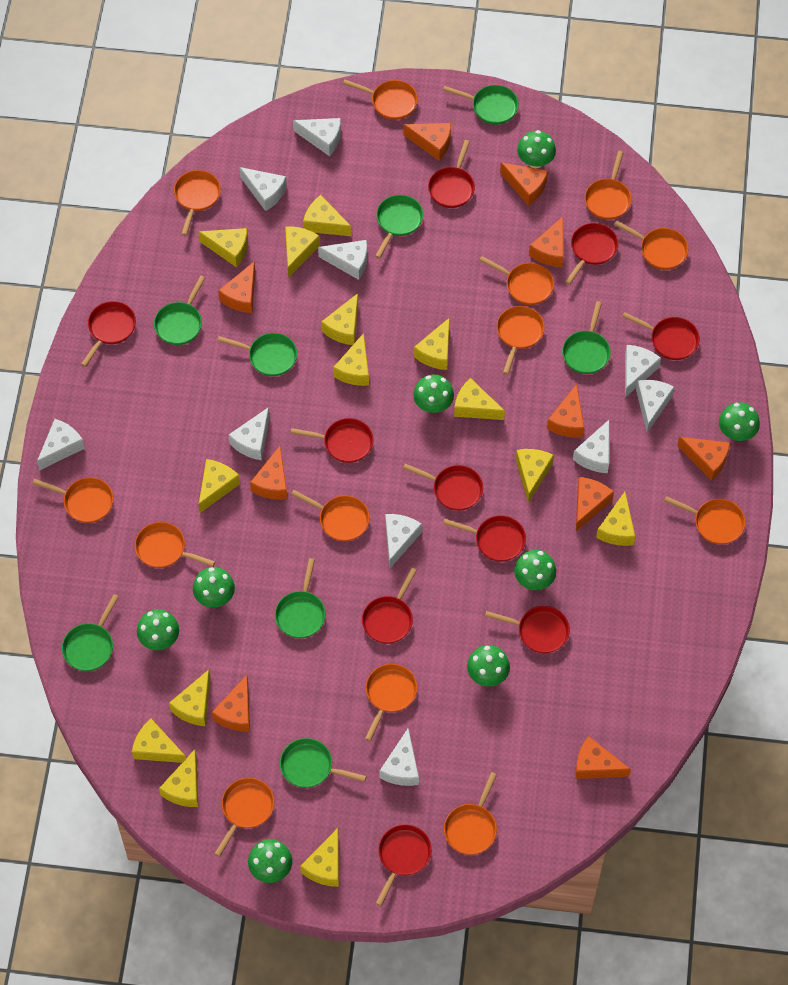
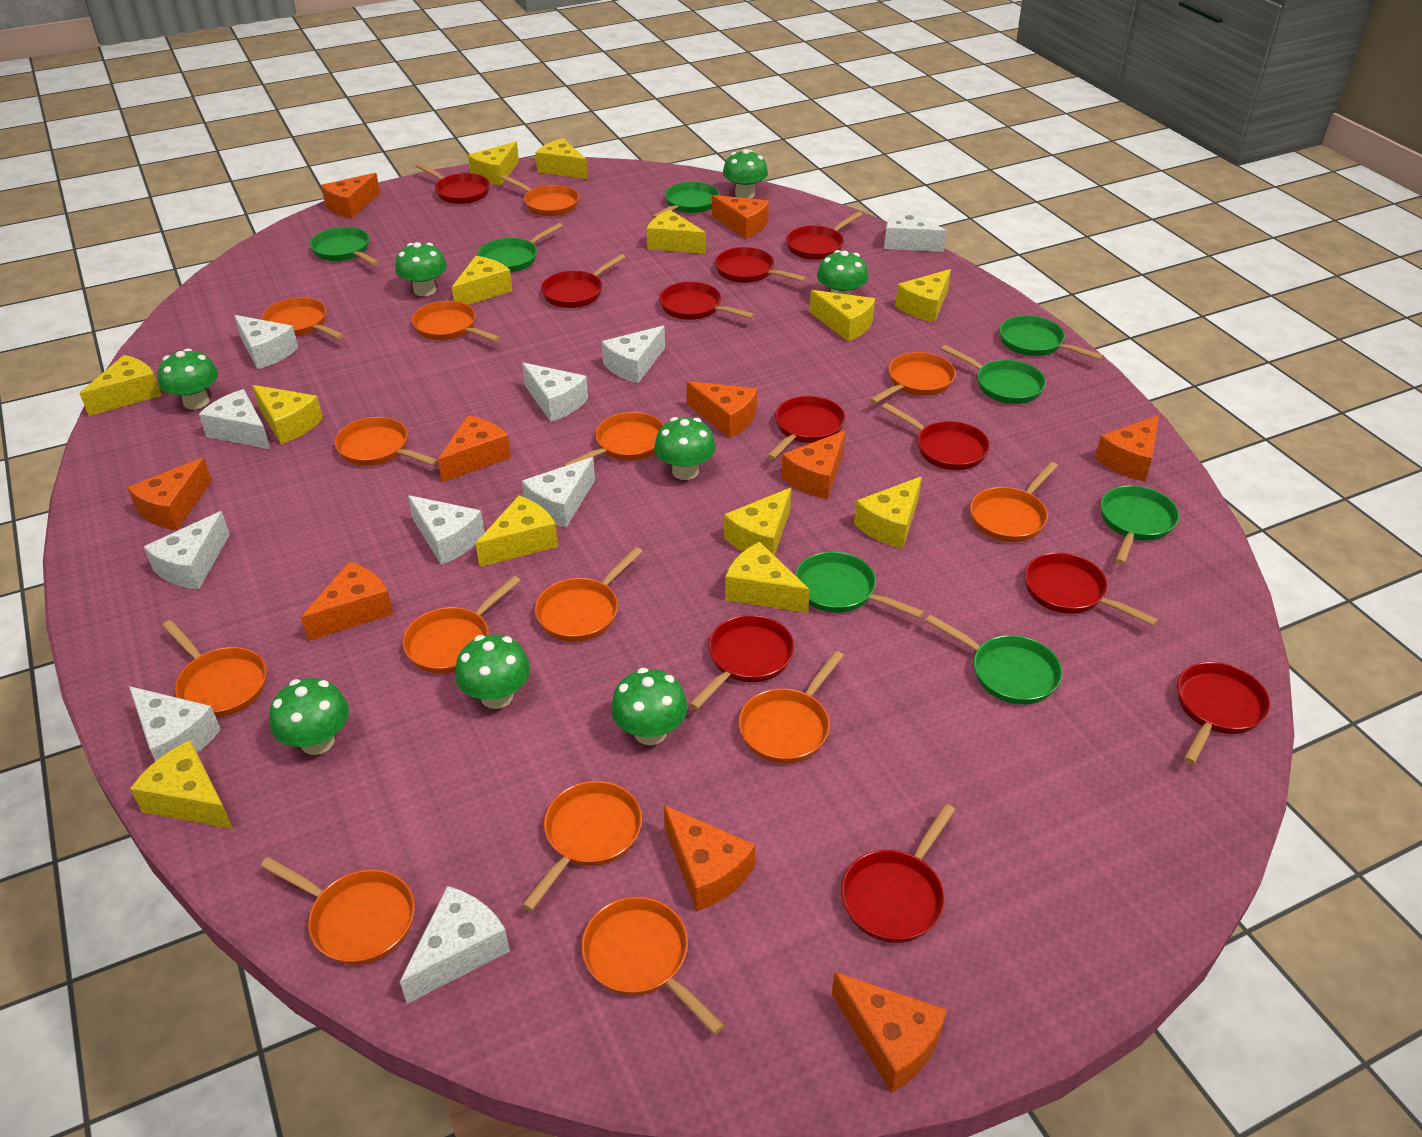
orange pan: 13 -> 14
red pan: 10 -> 11
yellow cheese: 14 -> 13

